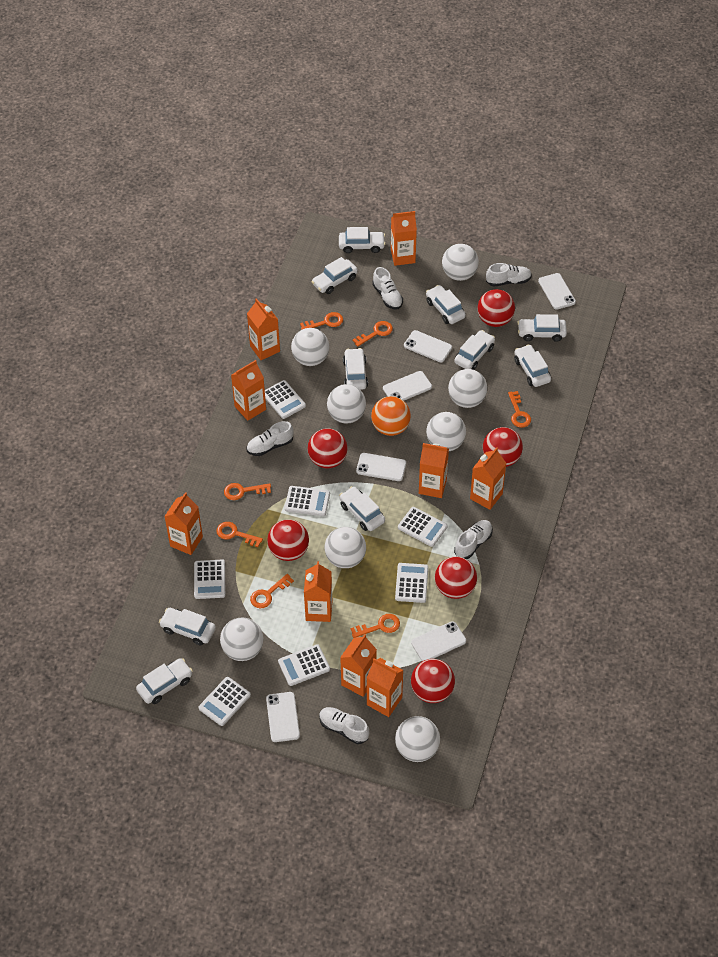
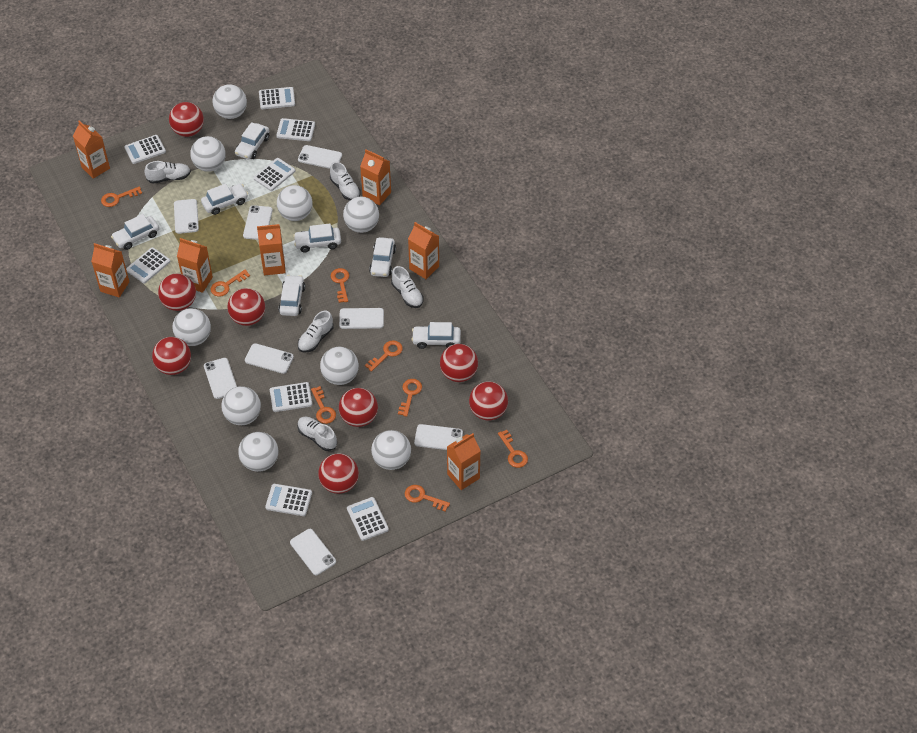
orange ball: 1 -> 0
orange carton: 9 -> 7
orange key: 7 -> 8
red ball: 6 -> 8
white ball: 8 -> 9
white calculator: 7 -> 8
white car: 10 -> 7
white phone: 6 -> 8

